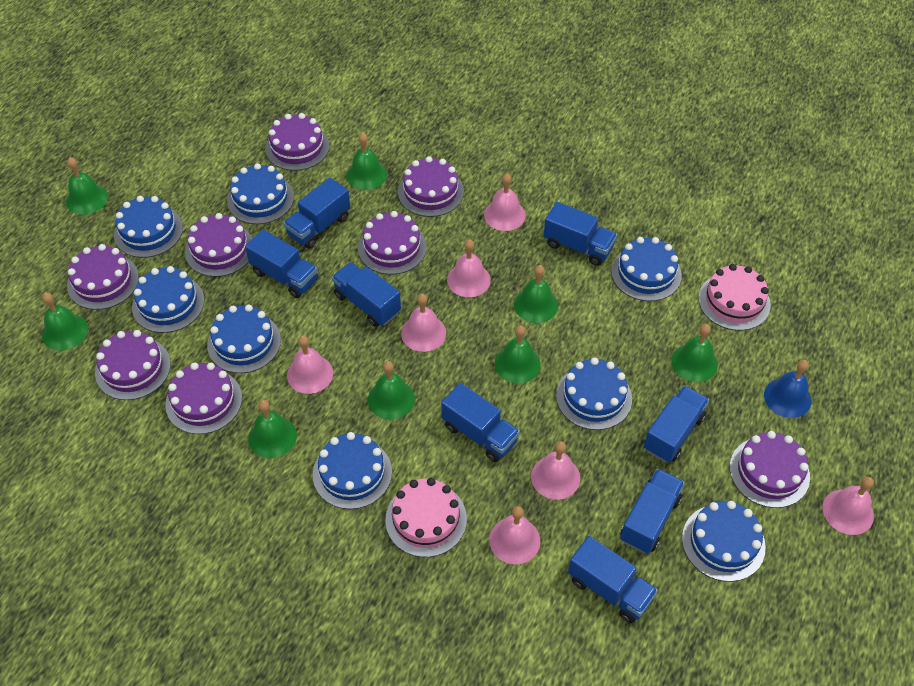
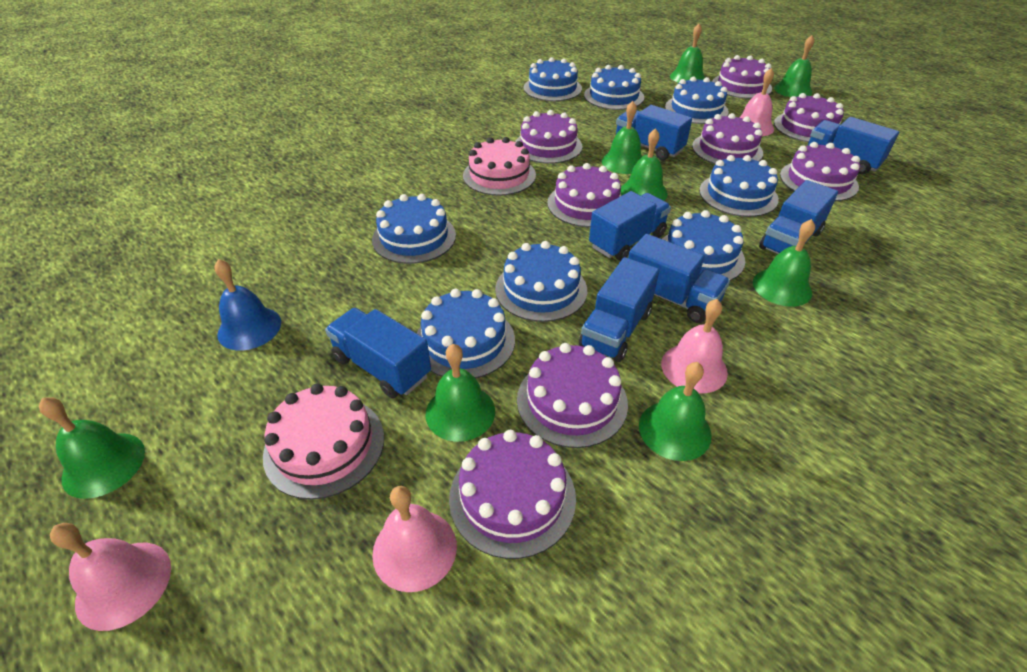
blue truck: 8 -> 7
pink bell: 7 -> 4

